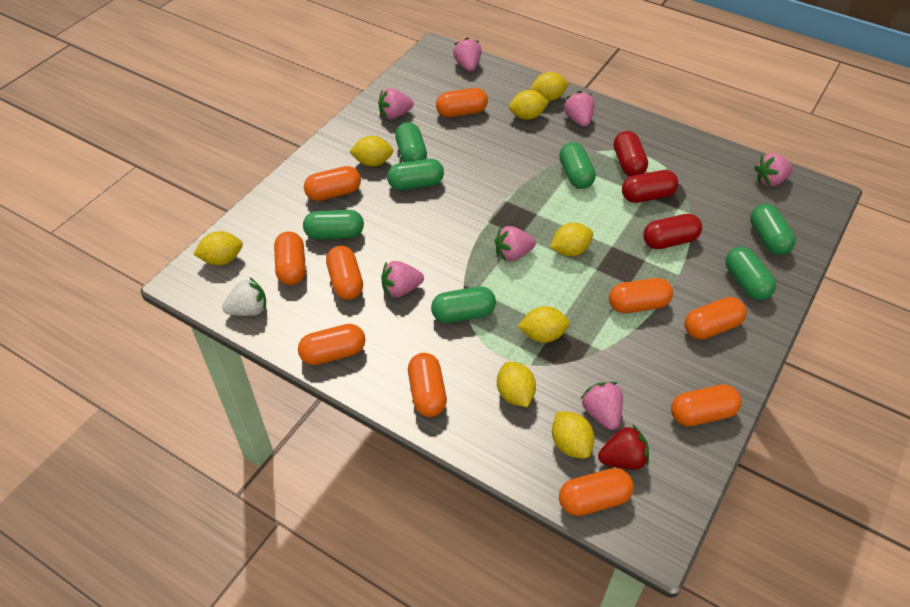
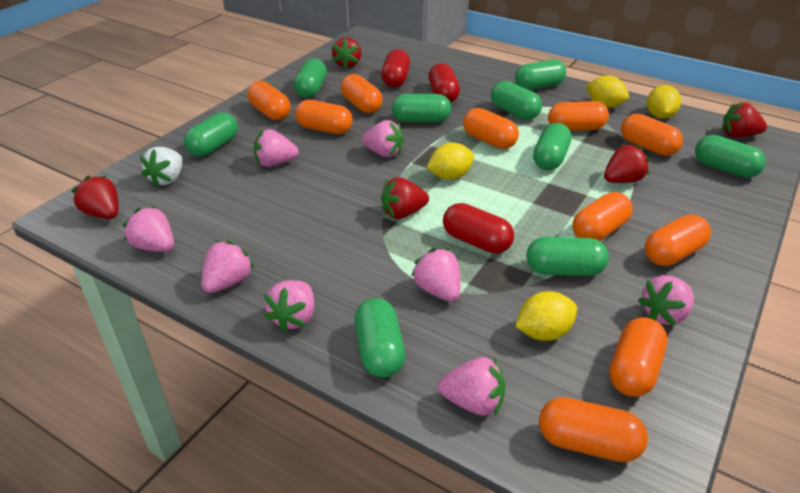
green capsule: 7 -> 9
pink strawberry: 7 -> 8
red strawberry: 1 -> 5
yellow lemon: 8 -> 4

